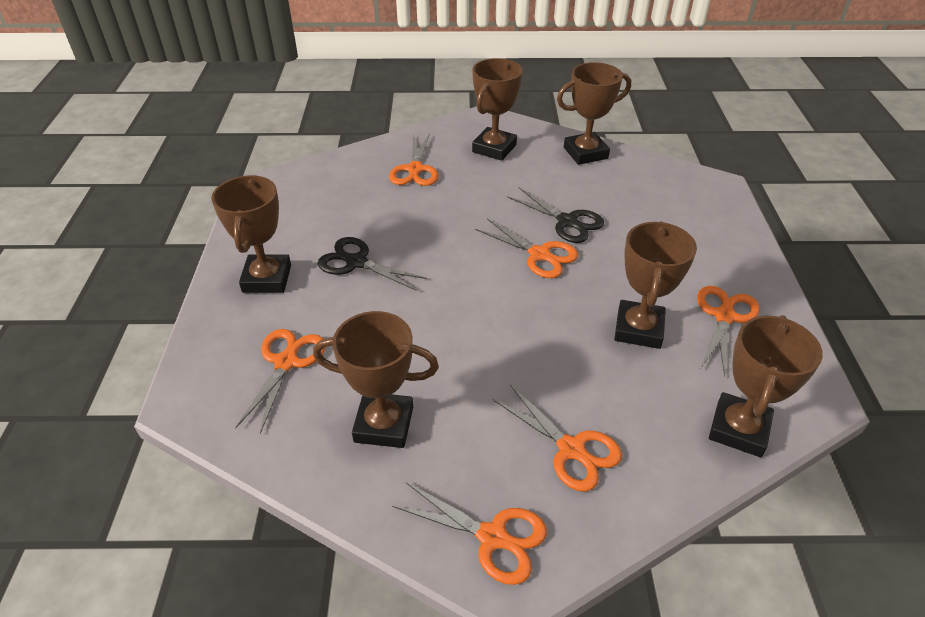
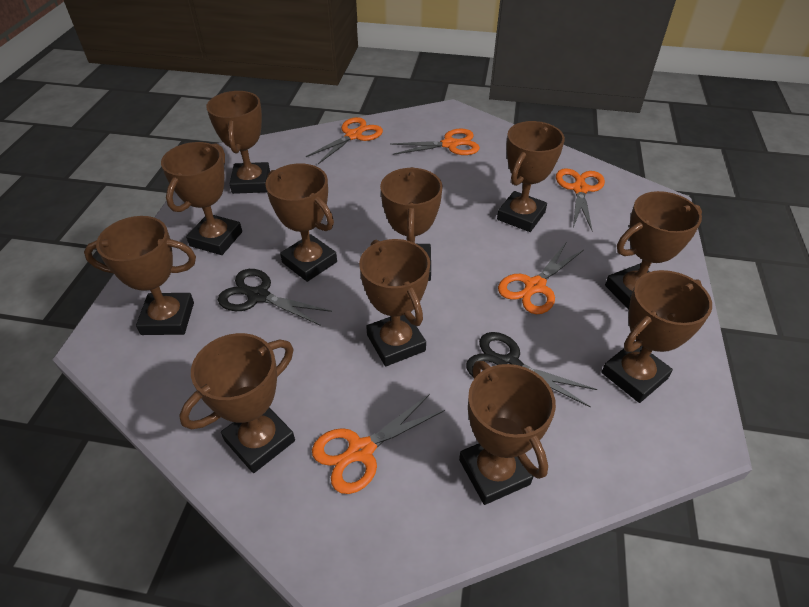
brown trophy: 6 -> 11
orange scissors: 6 -> 5

